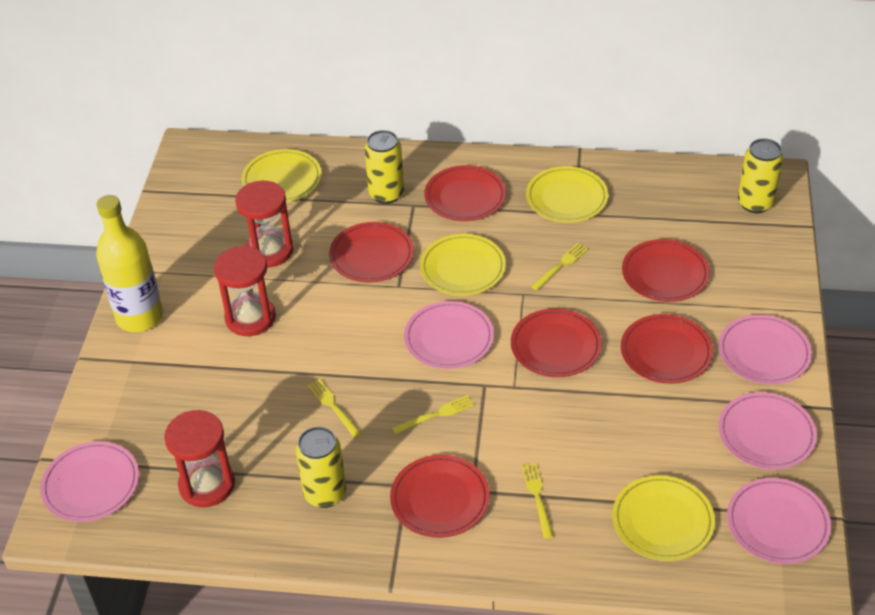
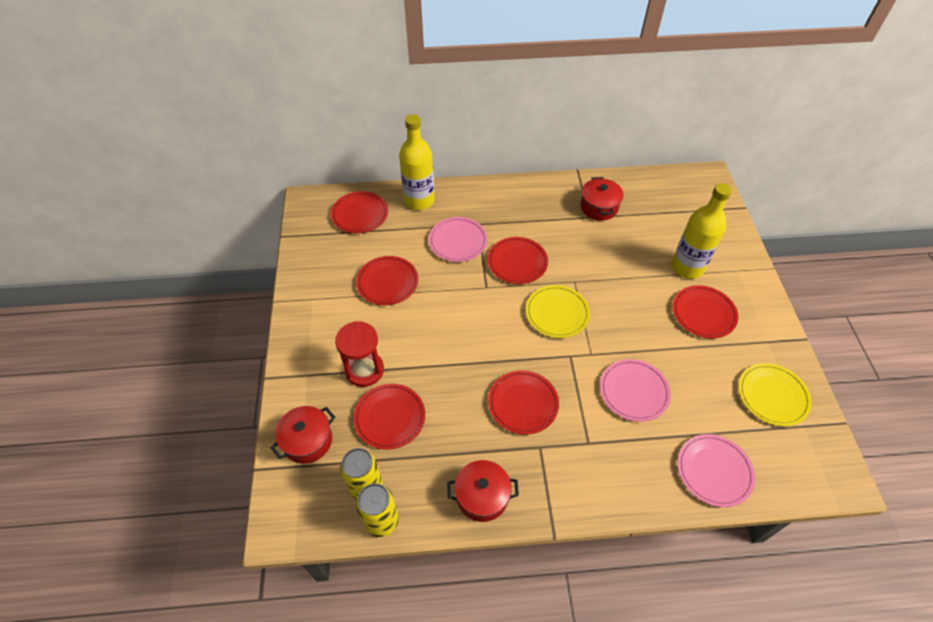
pink plate: 5 -> 3
red hourglass: 3 -> 1
red pot: 0 -> 3
yellow bottle: 1 -> 2
yellow can: 3 -> 2
yellow fork: 4 -> 0
yellow plate: 4 -> 2

